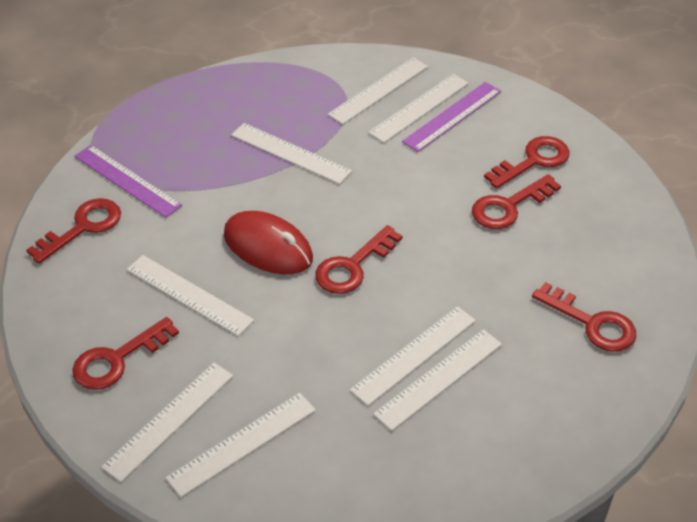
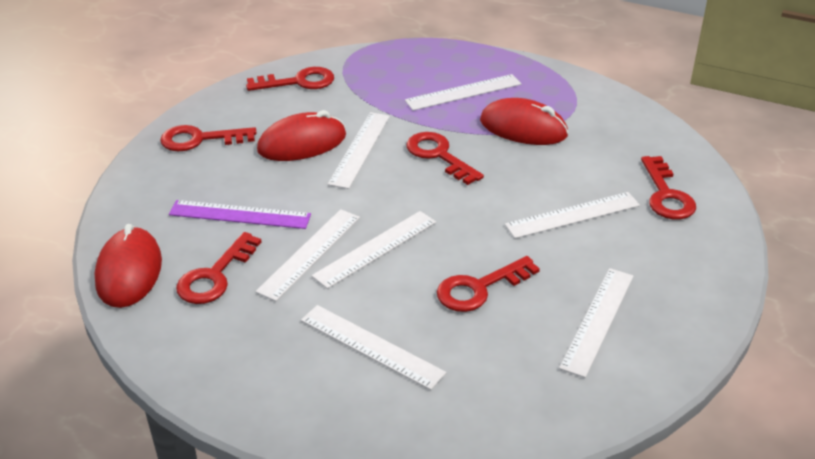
purple ruler: 2 -> 1
red mouse: 1 -> 3
white ruler: 8 -> 7

